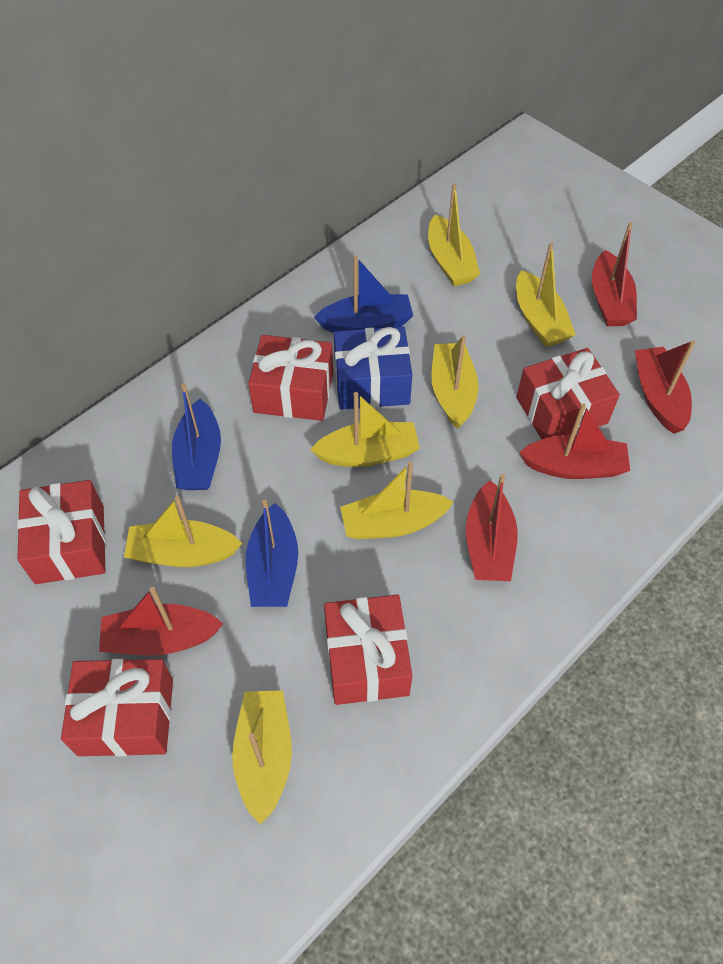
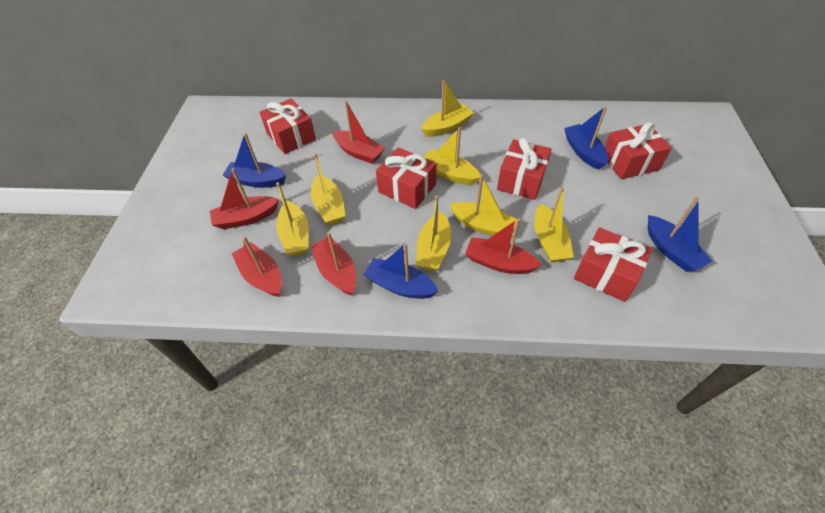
blue boat: 3 -> 4
blue gift: 1 -> 0

